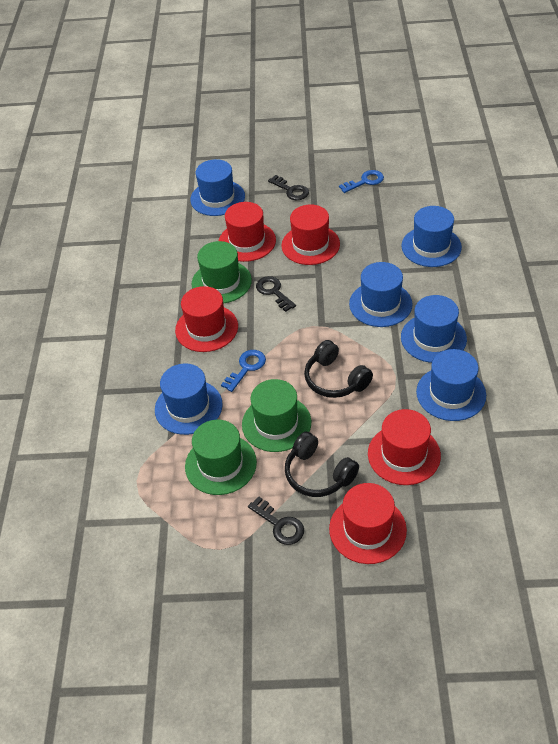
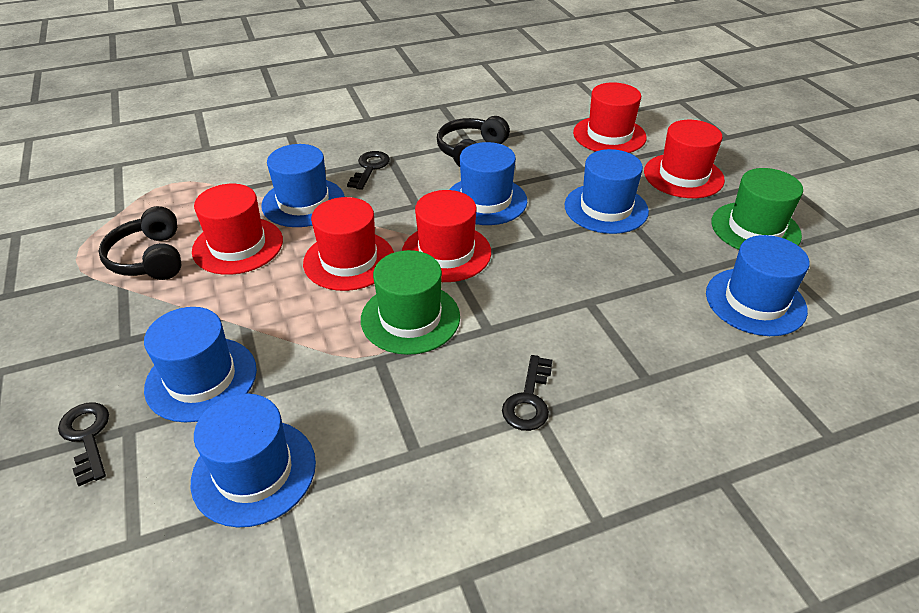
blue key: 2 -> 0
green hat: 3 -> 2

